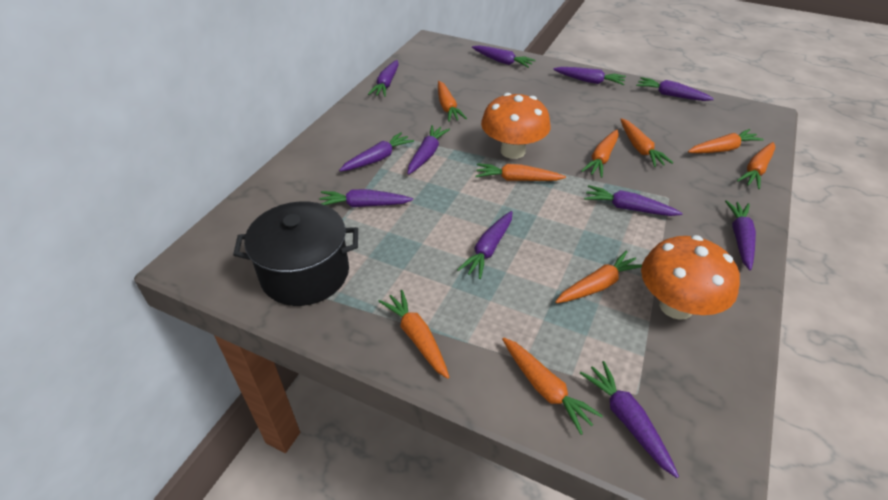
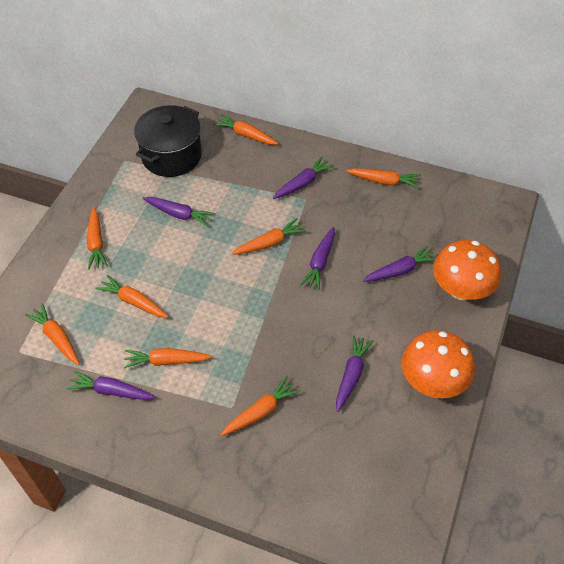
orange carrot: 9 -> 8
purple carrot: 11 -> 6

